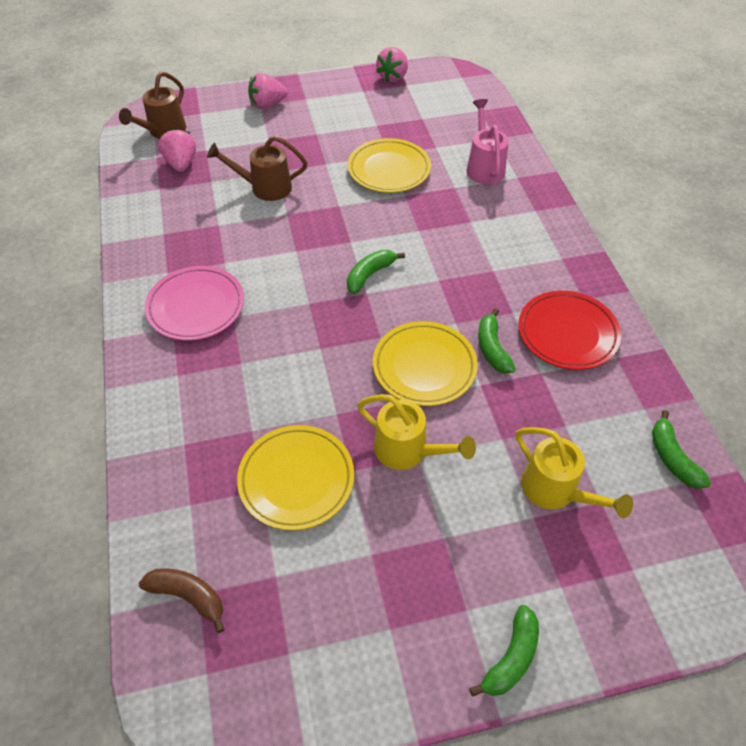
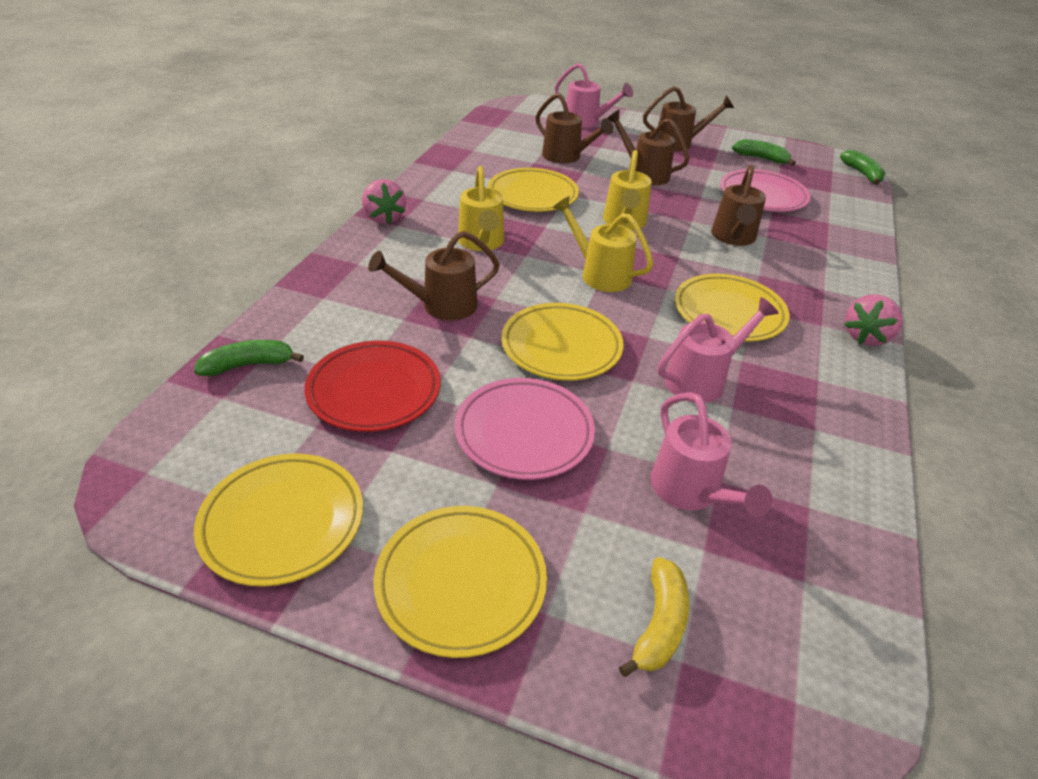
brown banana: 1 -> 0
brown watering can: 2 -> 5
green banana: 4 -> 3
pink plate: 1 -> 2
pink strawberry: 3 -> 2
pink watering can: 1 -> 3
yellow banana: 0 -> 1
yellow plate: 3 -> 5
yellow watering can: 2 -> 3

